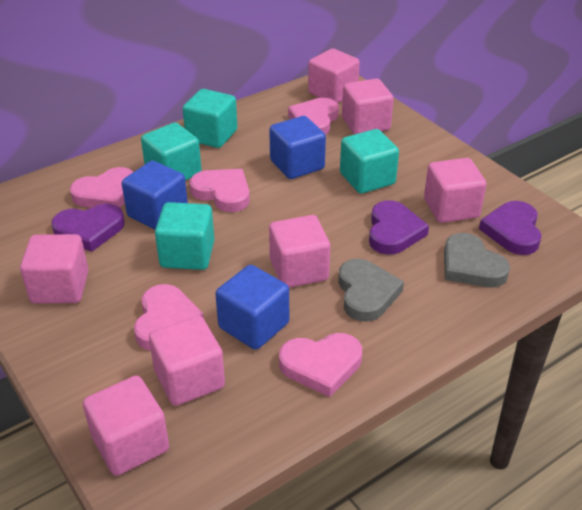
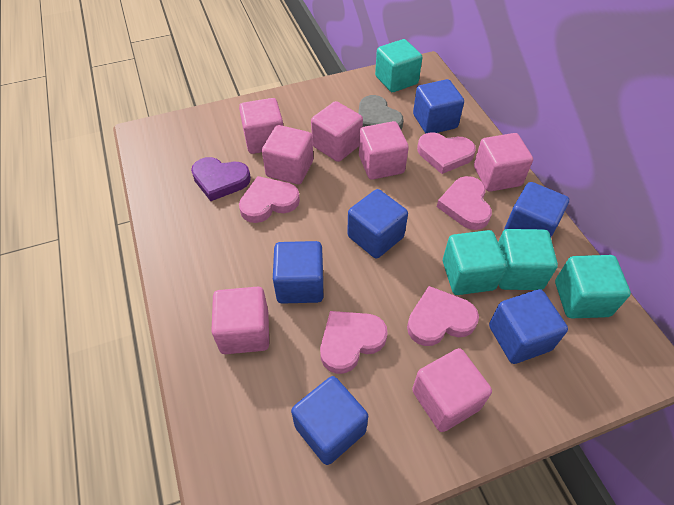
blue cube: 3 -> 6
grey heart: 2 -> 1
purple heart: 3 -> 1

